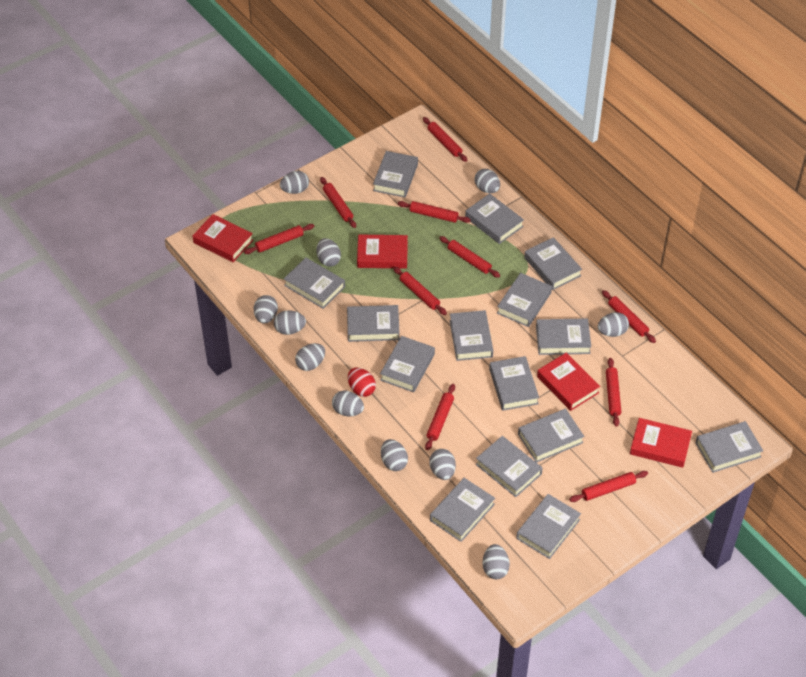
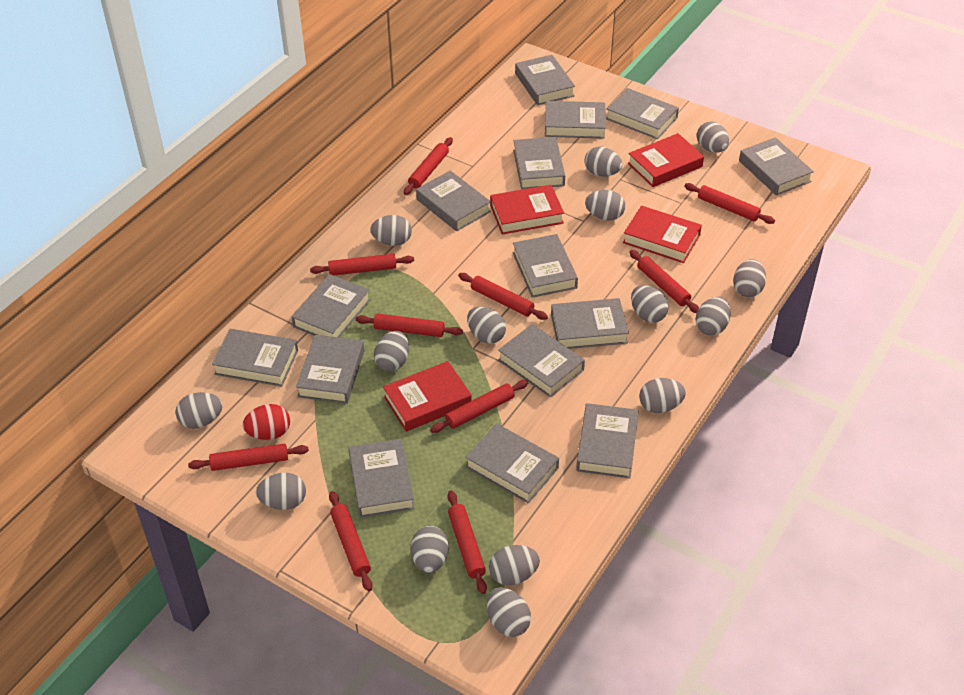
grey egg: 11 -> 15

